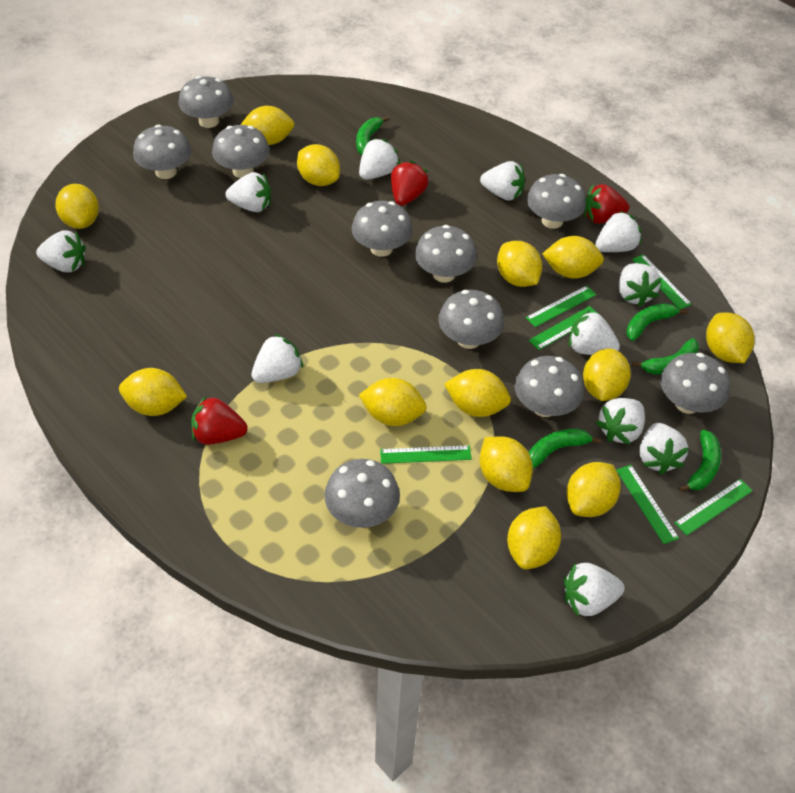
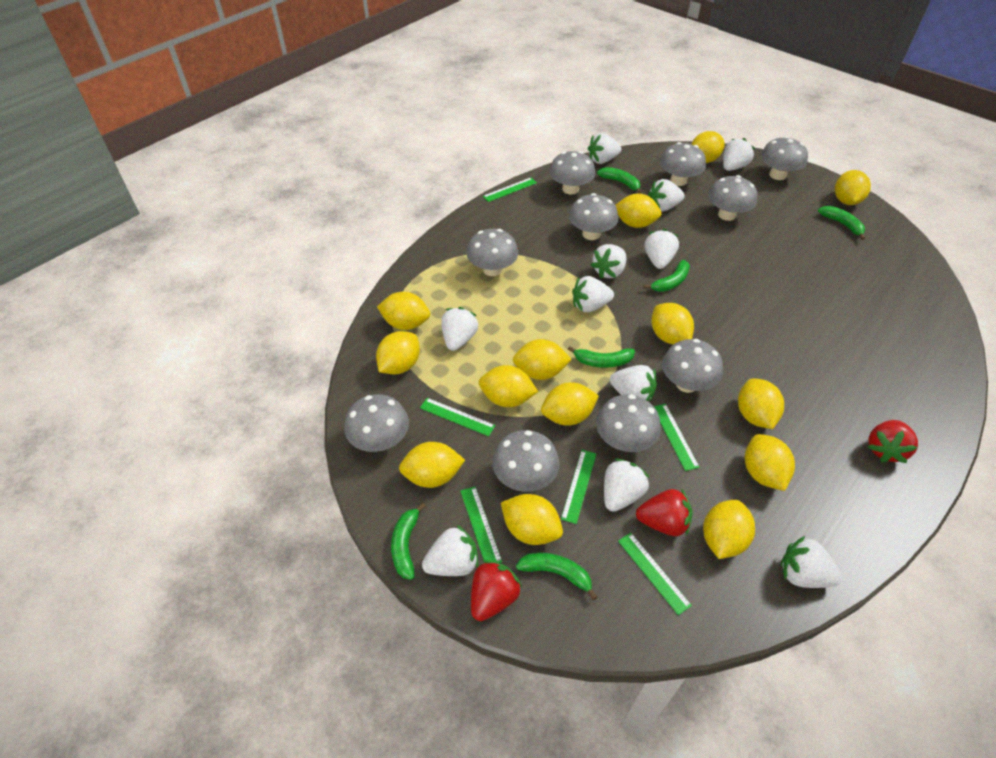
green banana: 5 -> 6
yellow lemon: 13 -> 14

